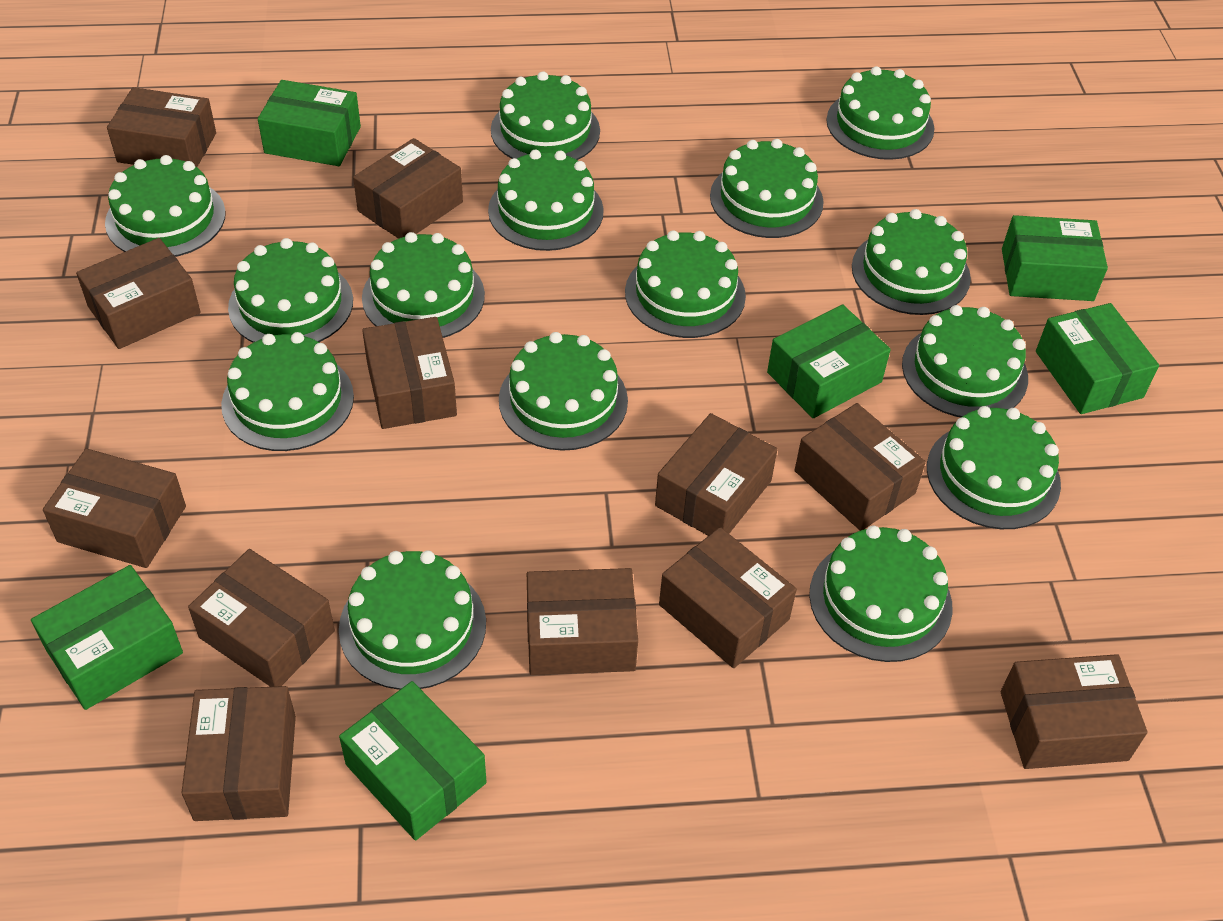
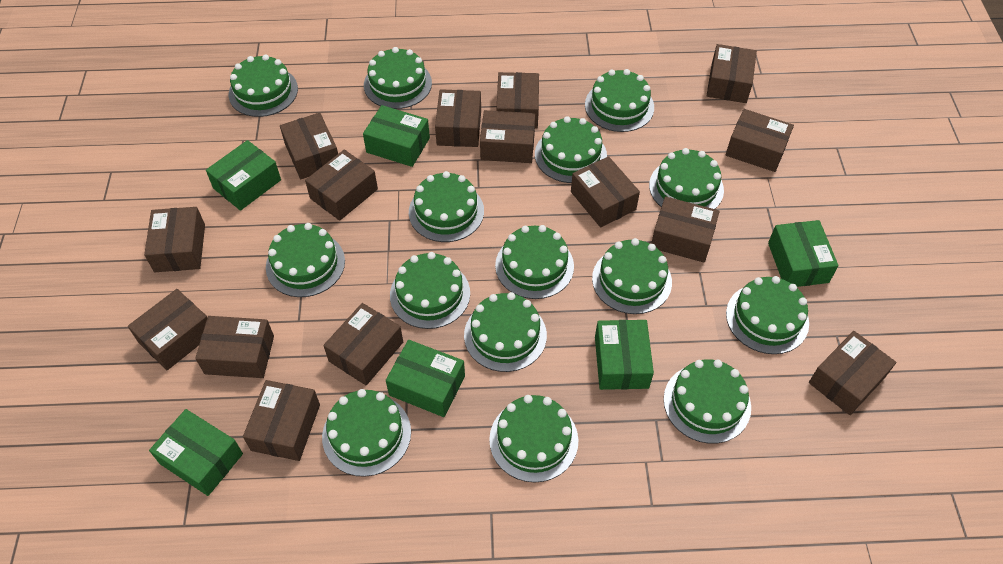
brown box: 12 -> 15

